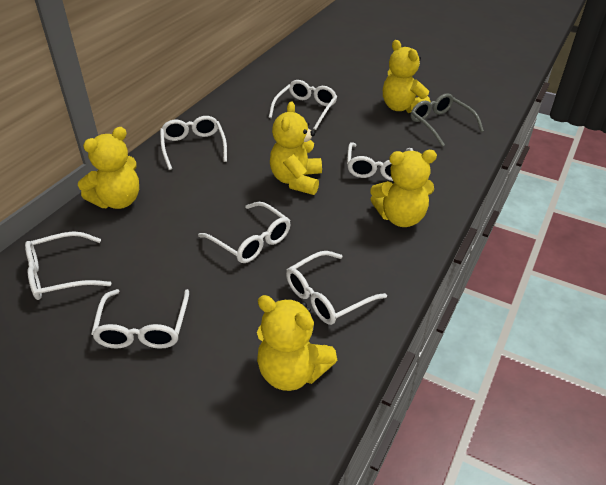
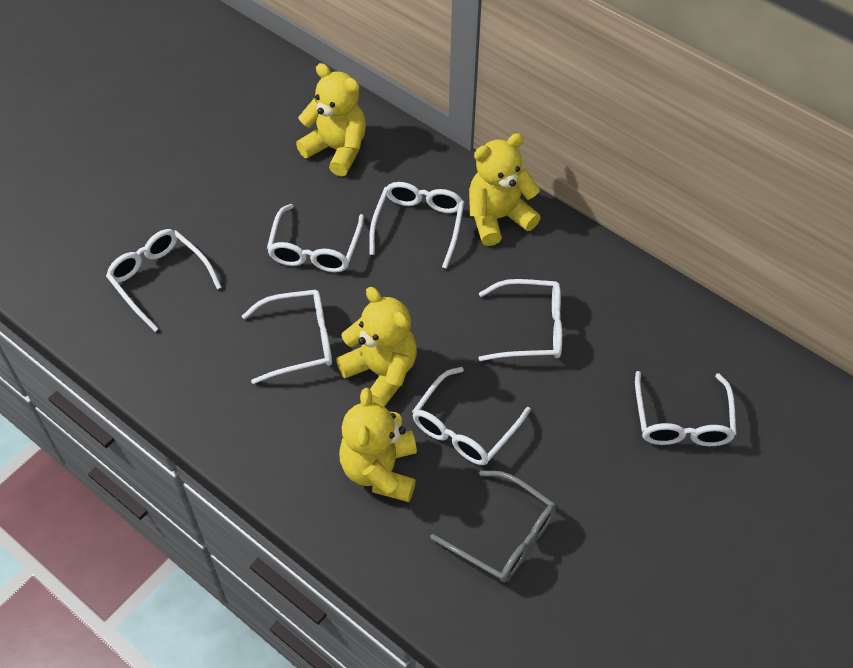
yellow teddy bear: 5 -> 4

